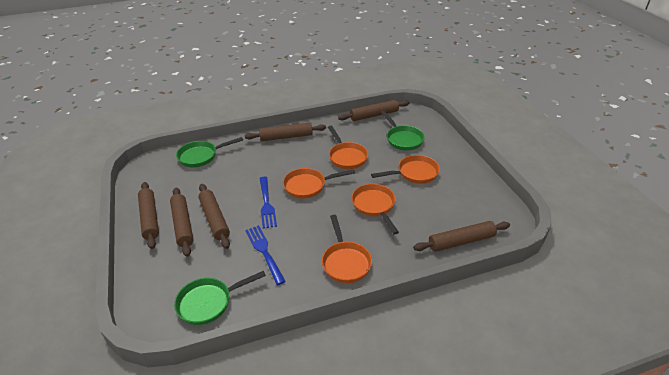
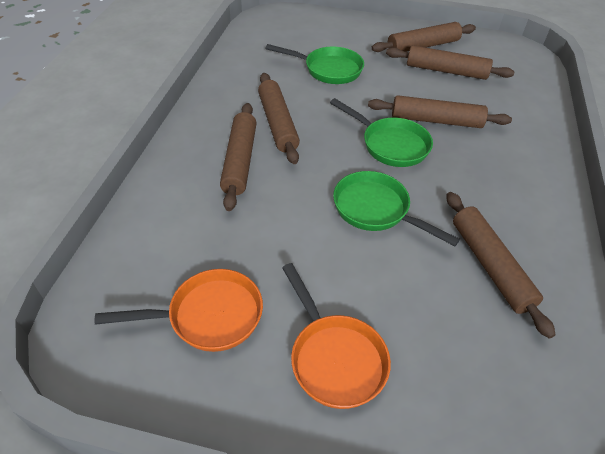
blue fork: 2 -> 0
orange pan: 5 -> 2

